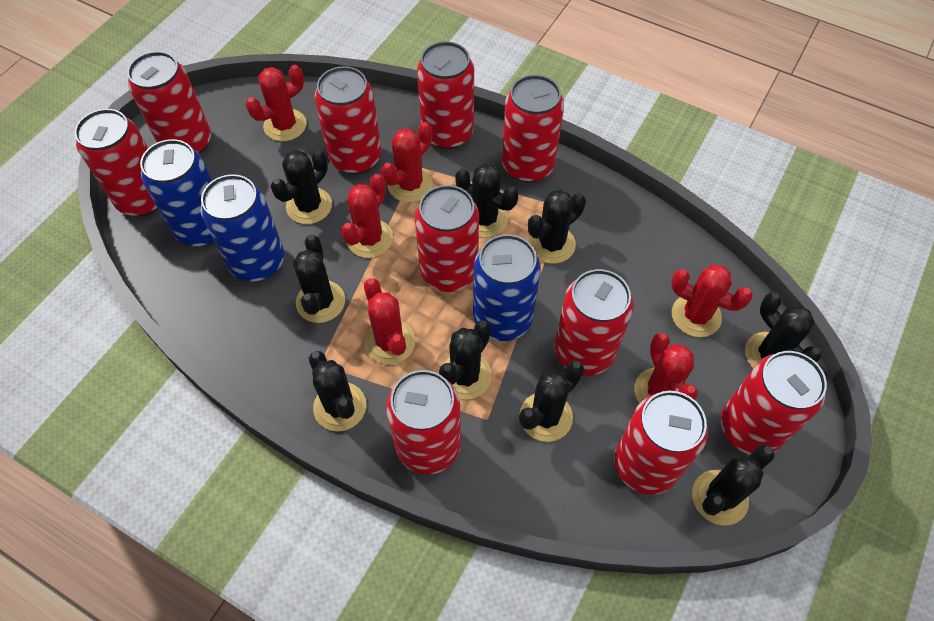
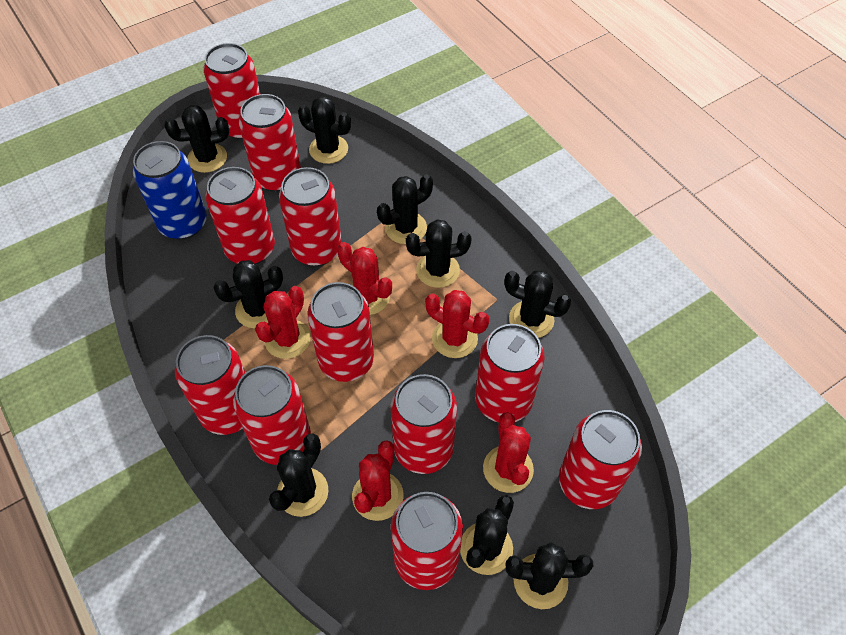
blue can: 3 -> 1
red cactus: 6 -> 5
red can: 10 -> 11

